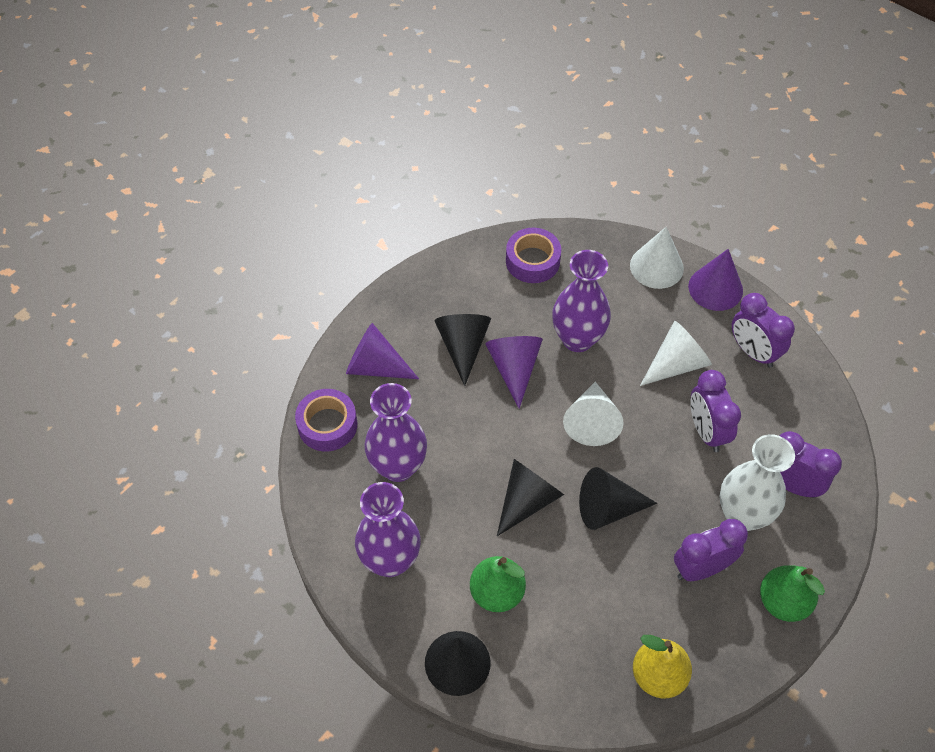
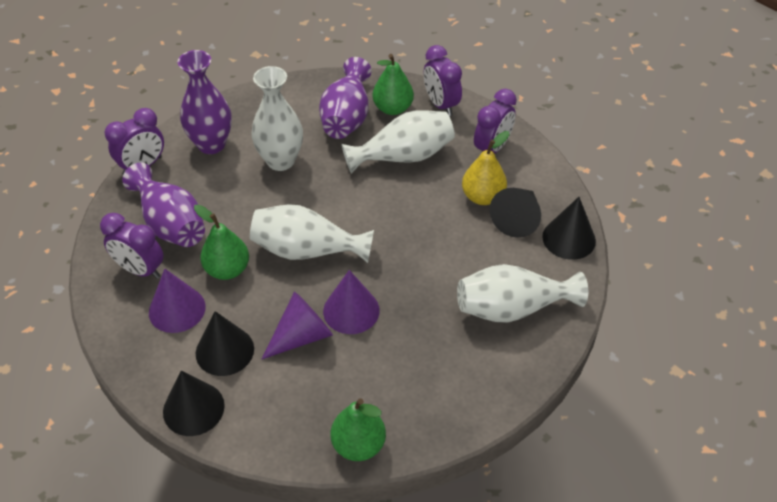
green pear: 2 -> 3
purple tape: 2 -> 0
white cone: 3 -> 0
white vase: 1 -> 4

